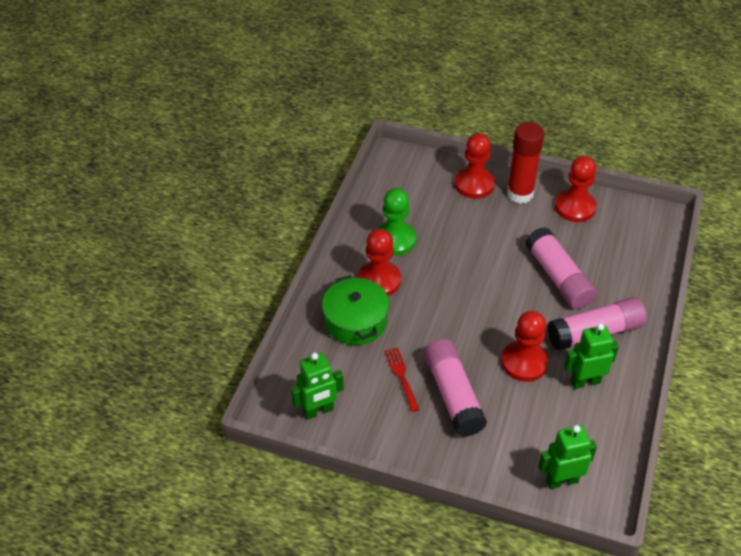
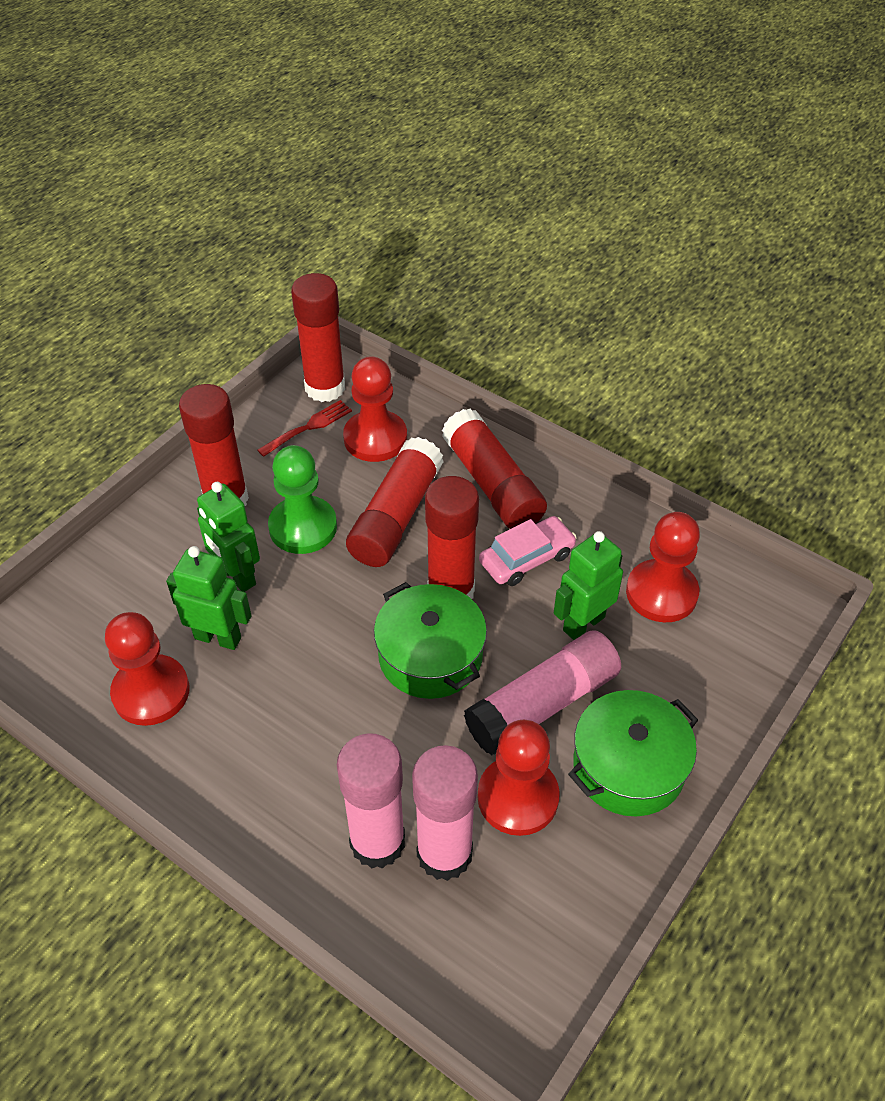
green pot: 1 -> 2
pink car: 0 -> 1
red glue stick: 1 -> 5

